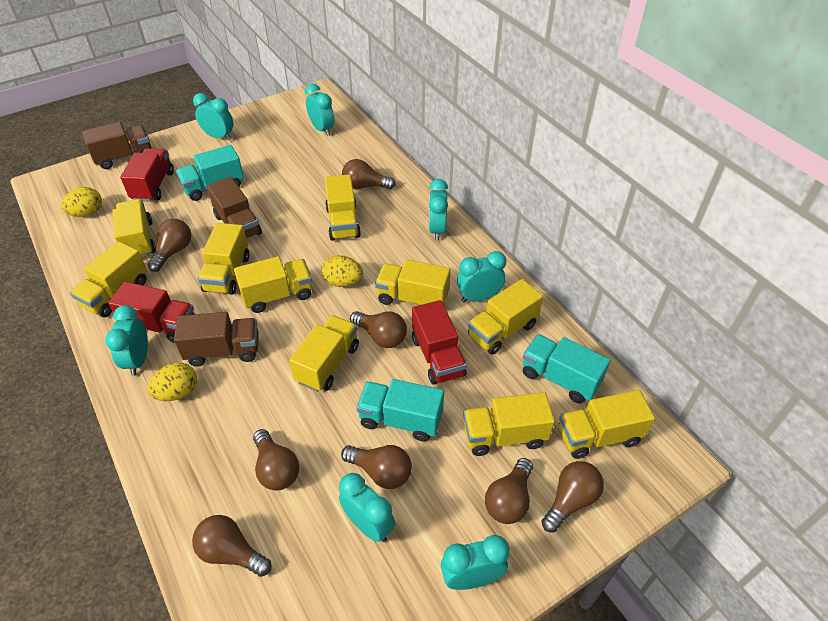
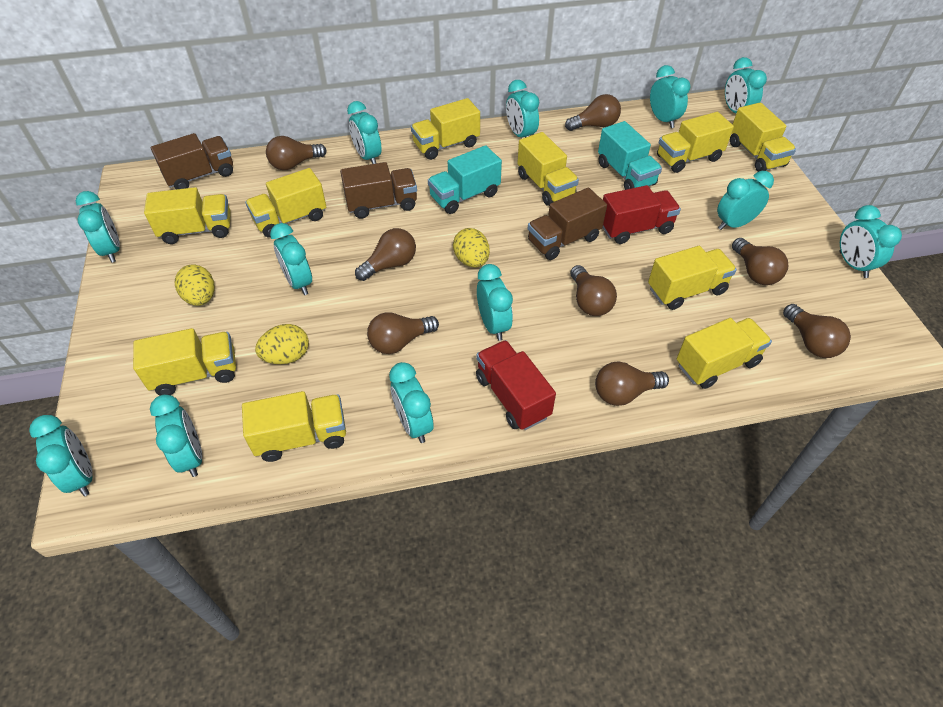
red truck: 3 -> 2
turquoise clock: 7 -> 12
turquoise truck: 3 -> 2

